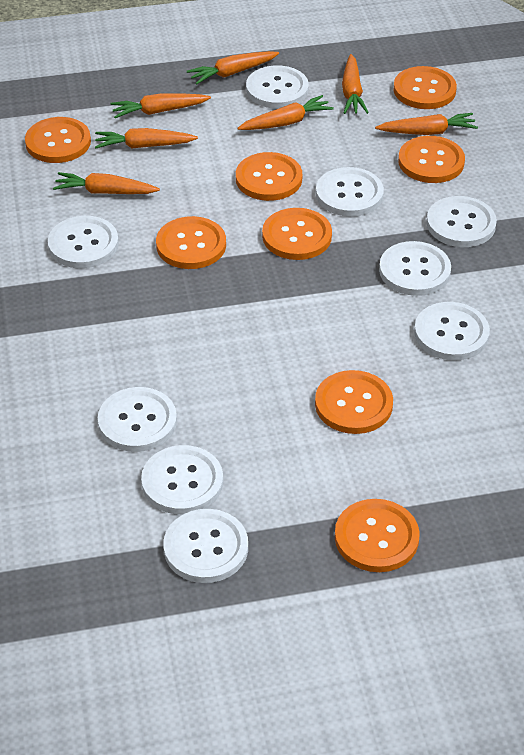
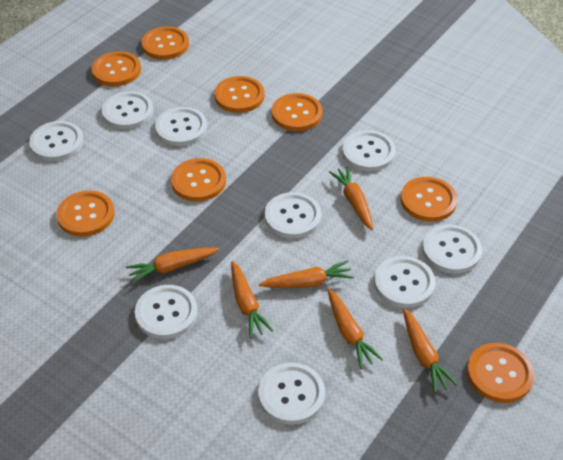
orange carrot: 7 -> 6

